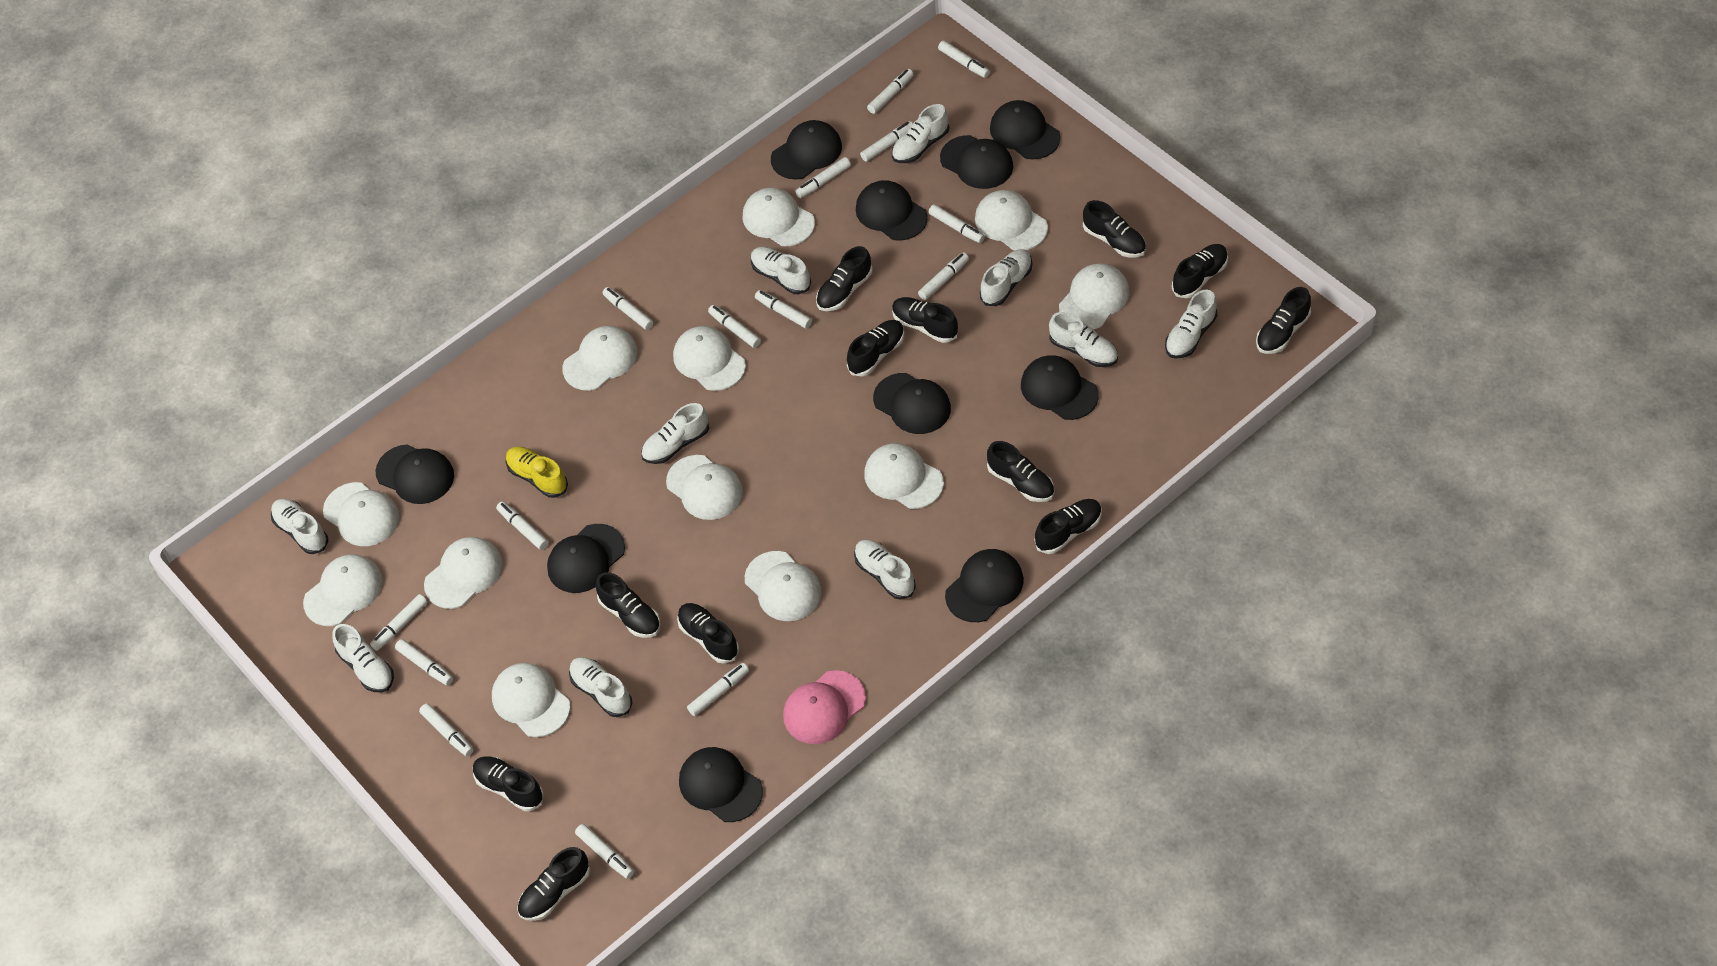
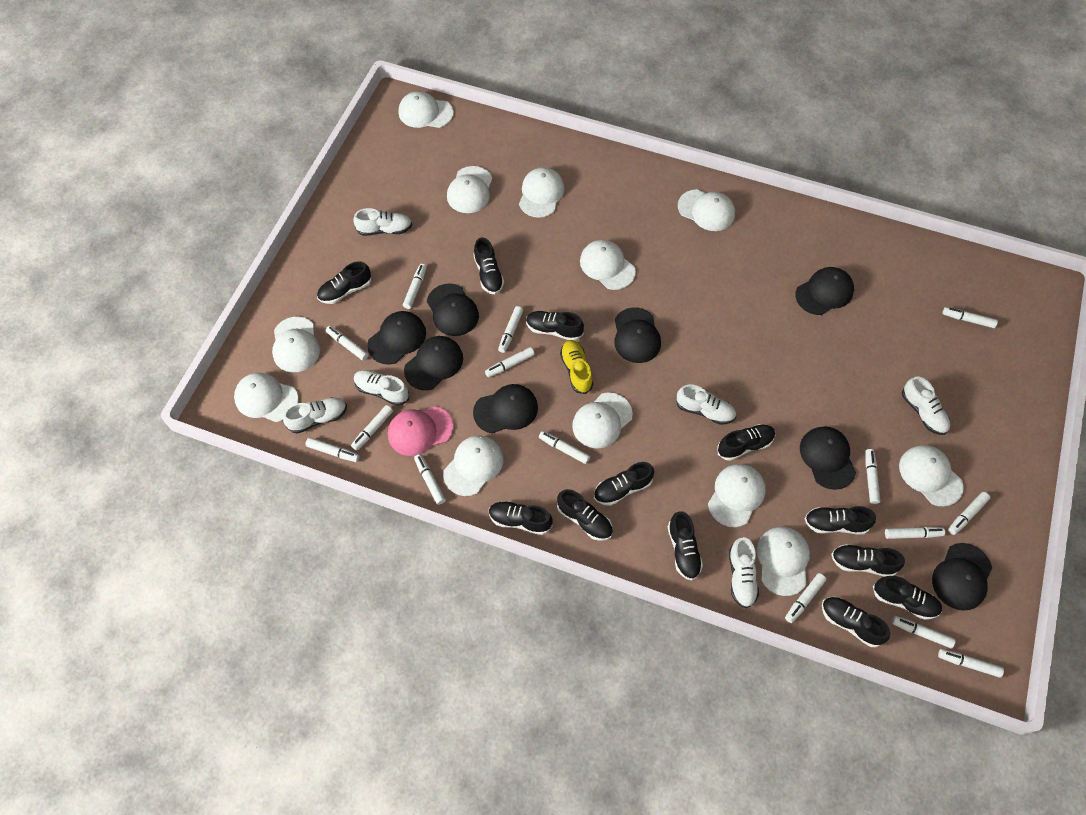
black cap: 10 -> 8
white shoe: 10 -> 6

